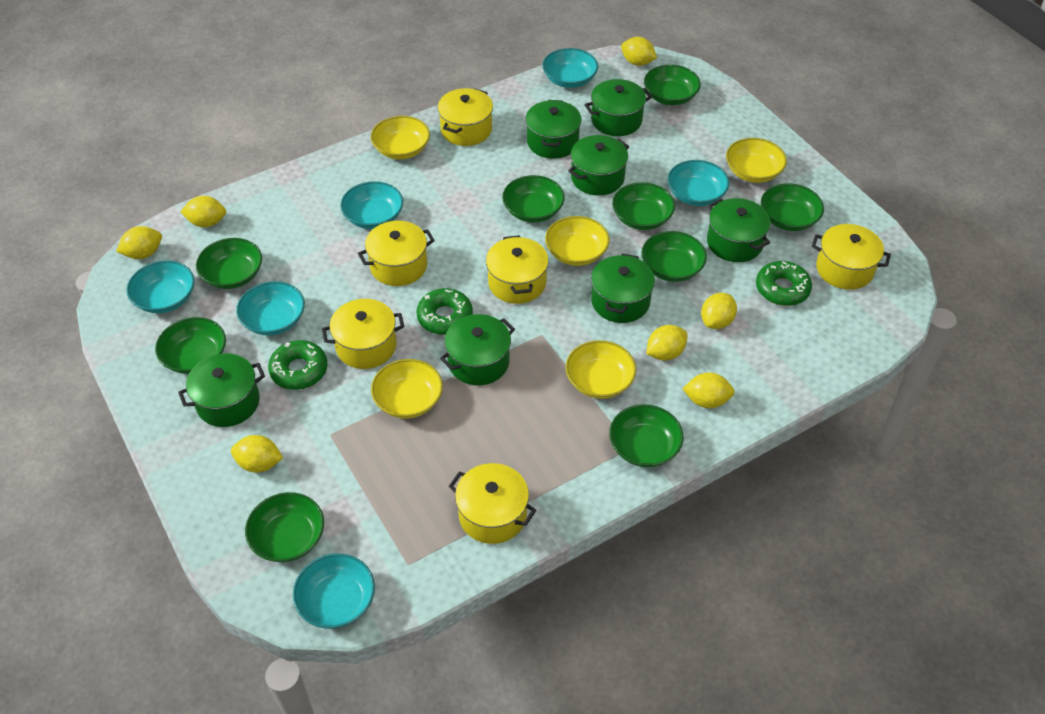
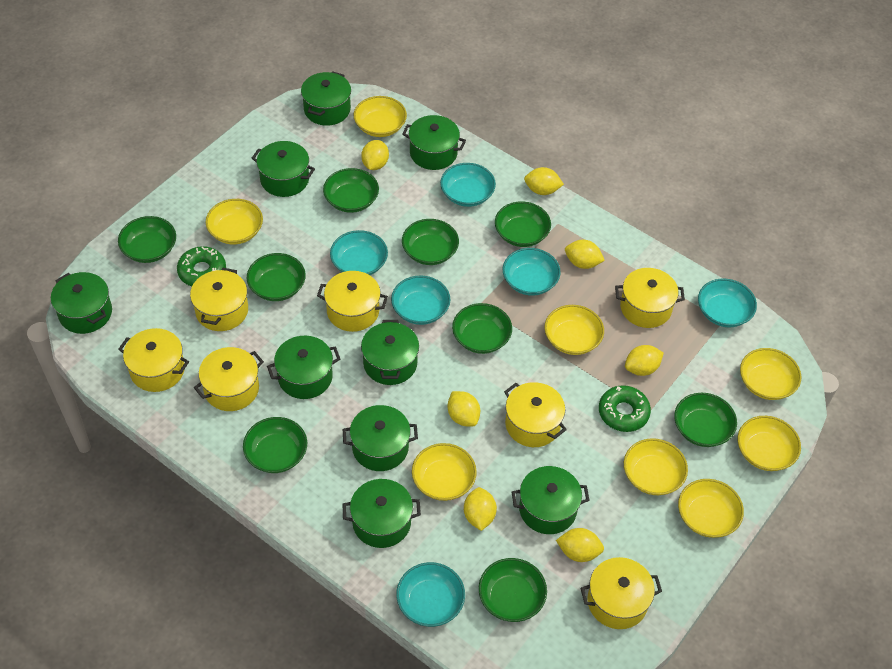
green donut: 3 -> 2
green pot: 7 -> 9
yellow bowl: 5 -> 8
yellow pot: 6 -> 7

